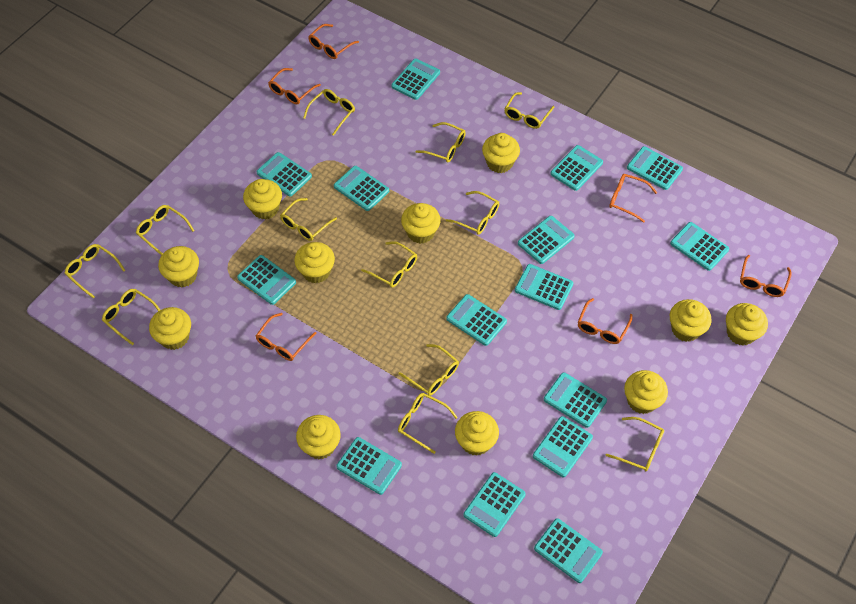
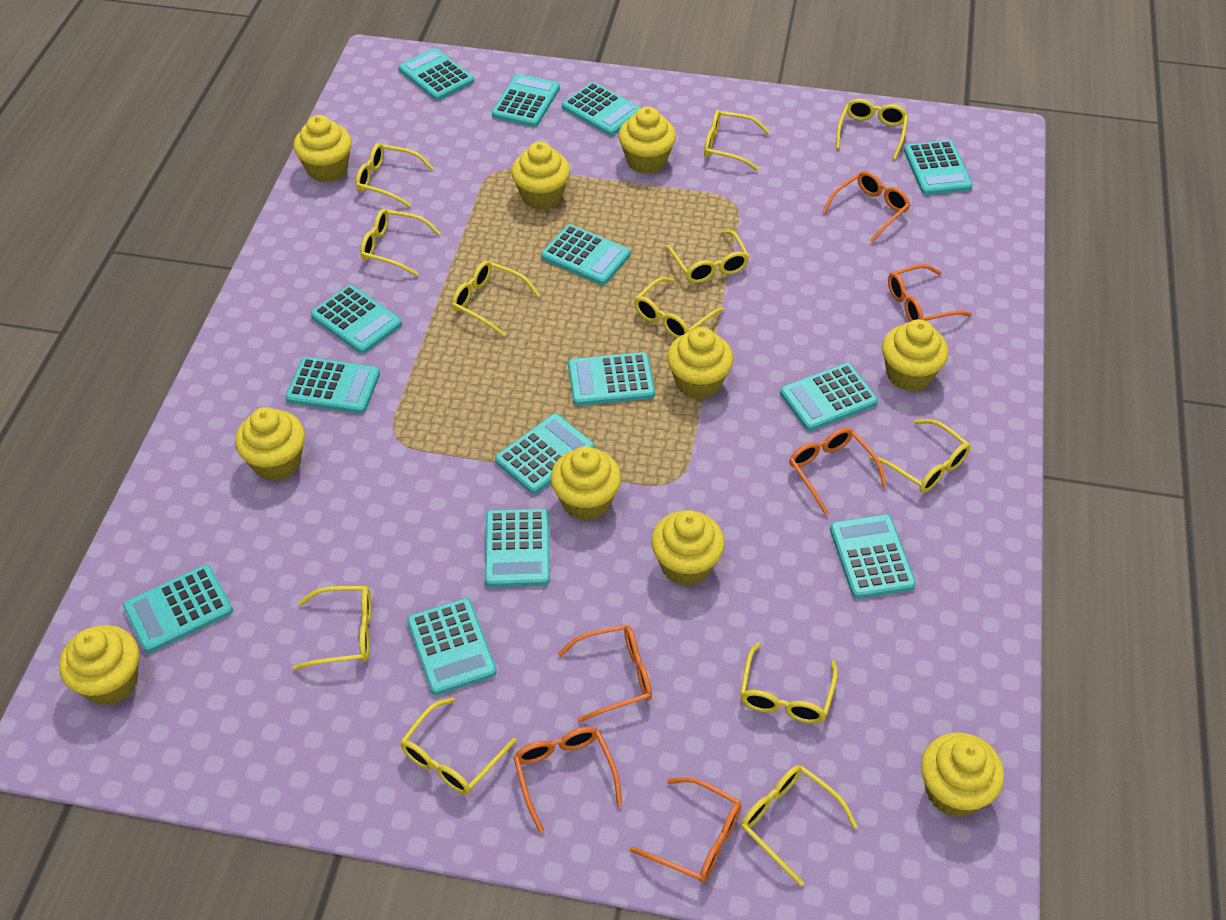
turquoise calculator: 15 -> 14
yellow cupcake: 11 -> 10

